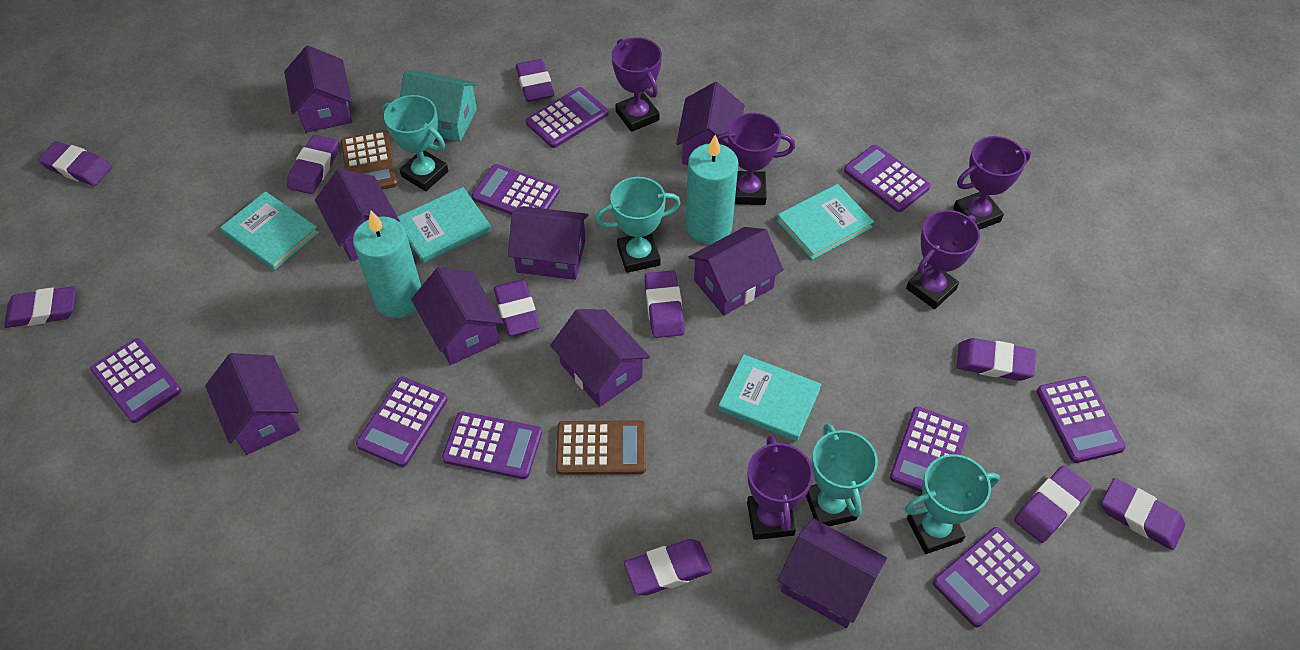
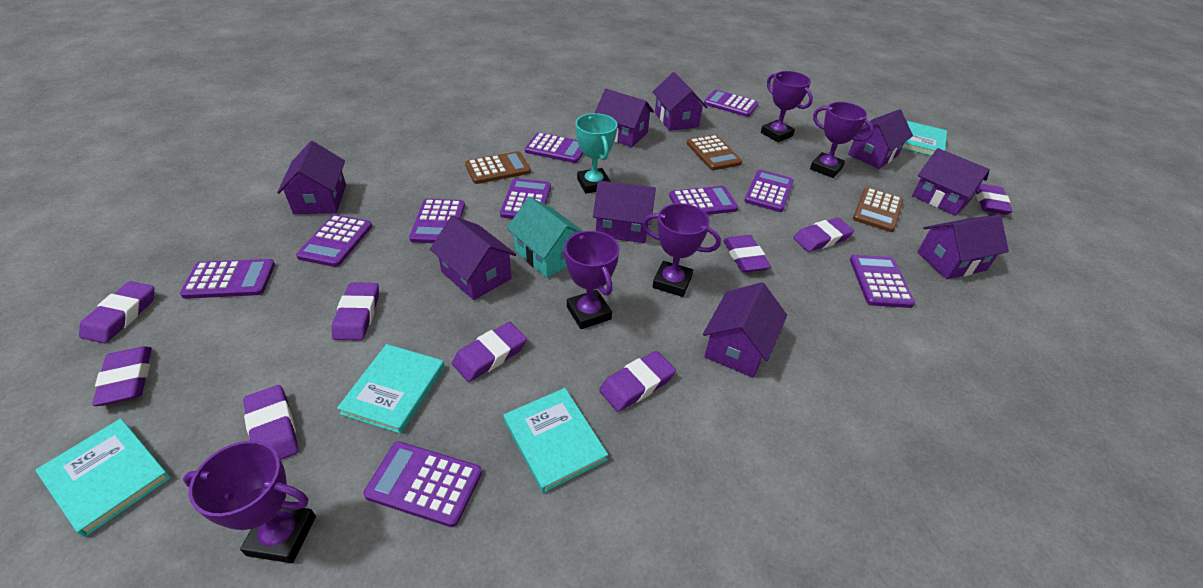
brown calculator: 2 -> 3
purple calculator: 9 -> 10
purple eraser: 10 -> 9
turquoise candle: 2 -> 0
turquoise trophy: 4 -> 1

